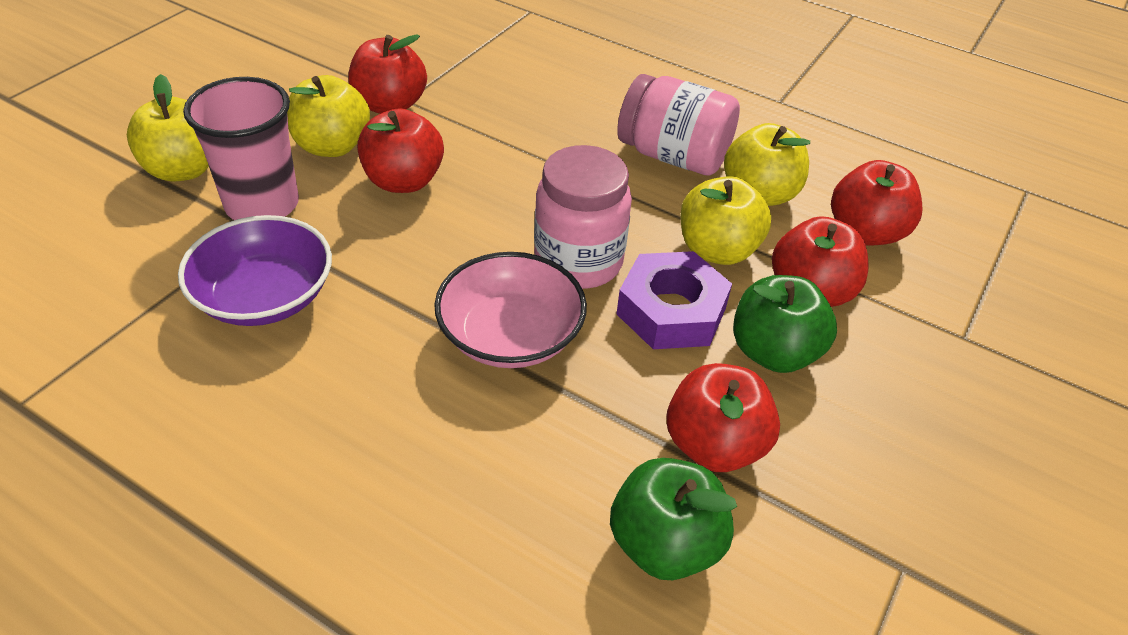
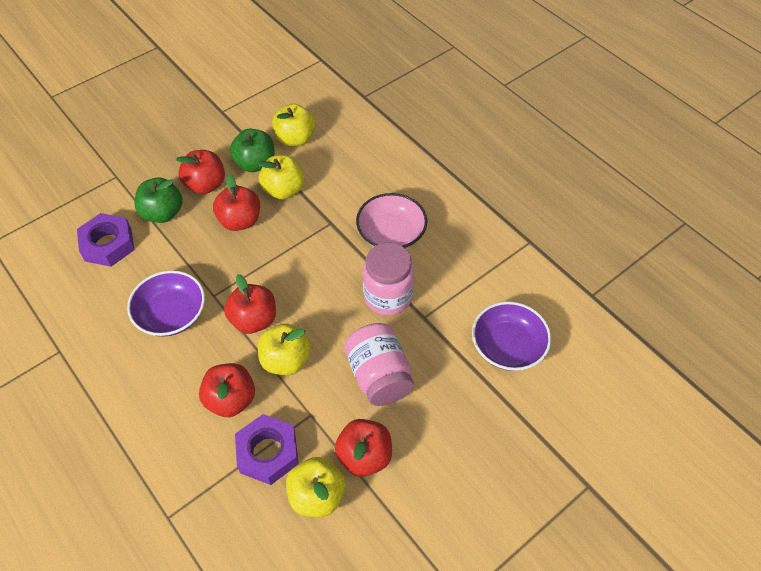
pink cup: 1 -> 0
purple bowl: 1 -> 2
purple nut: 1 -> 2

